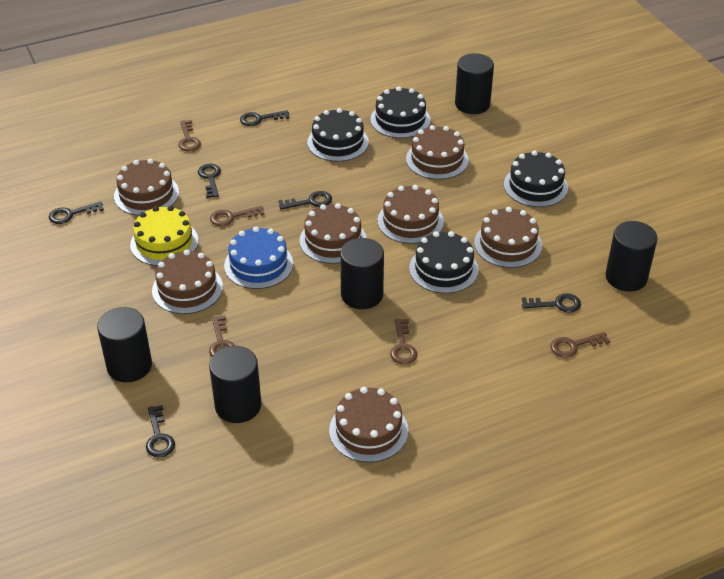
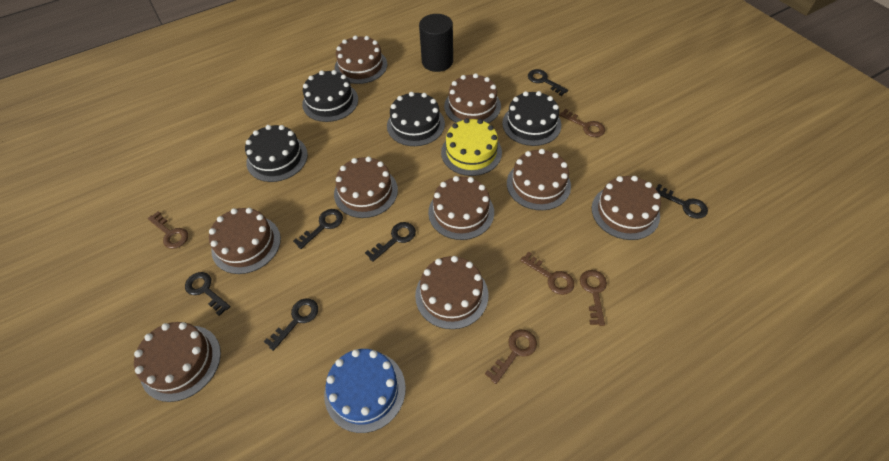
black cylinder: 5 -> 1
brown cake: 7 -> 9

